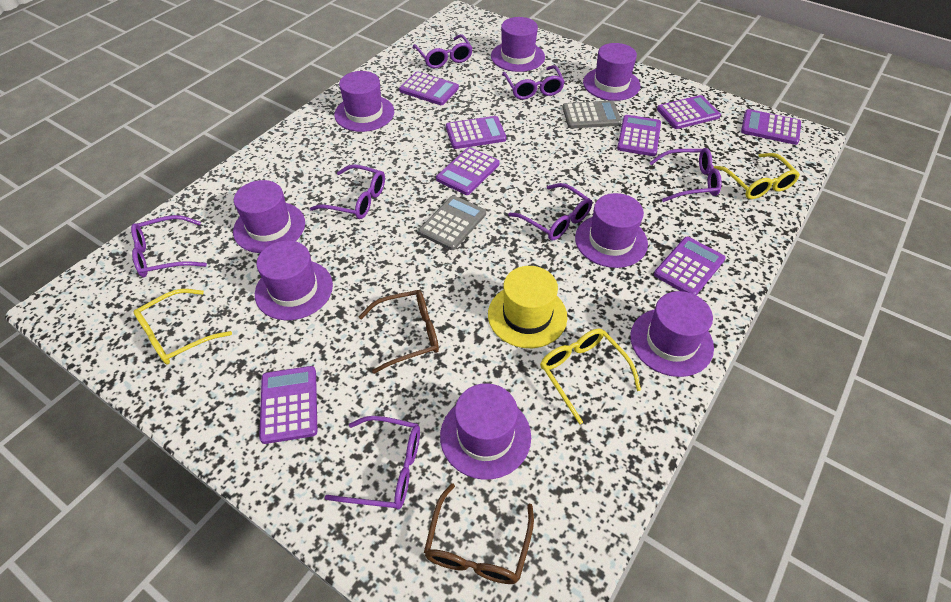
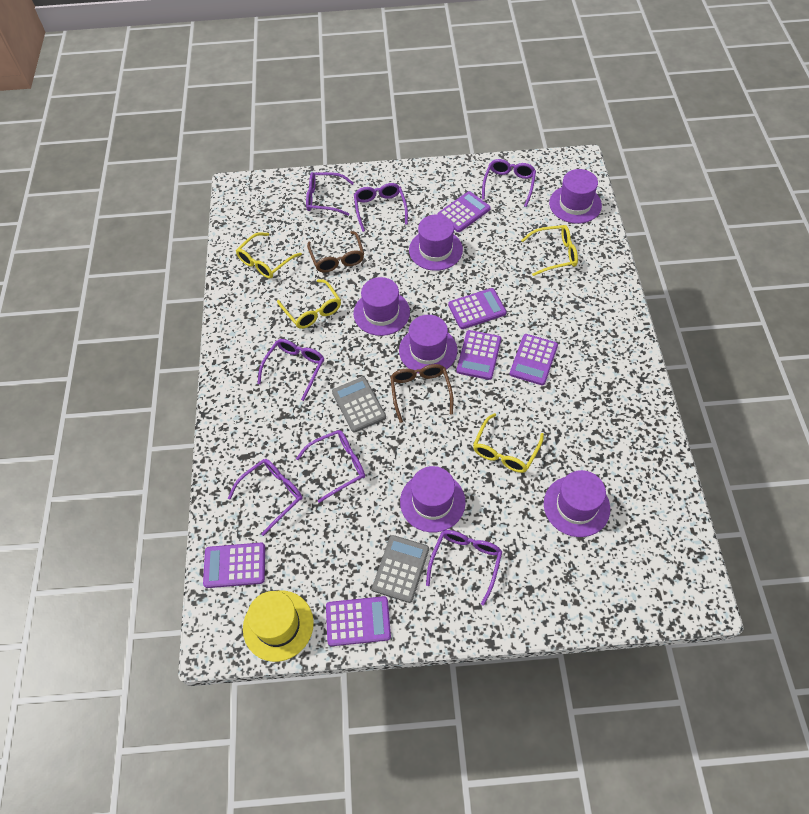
purple calculator: 8 -> 6
purple hat: 8 -> 6
yellow glasses: 3 -> 4

